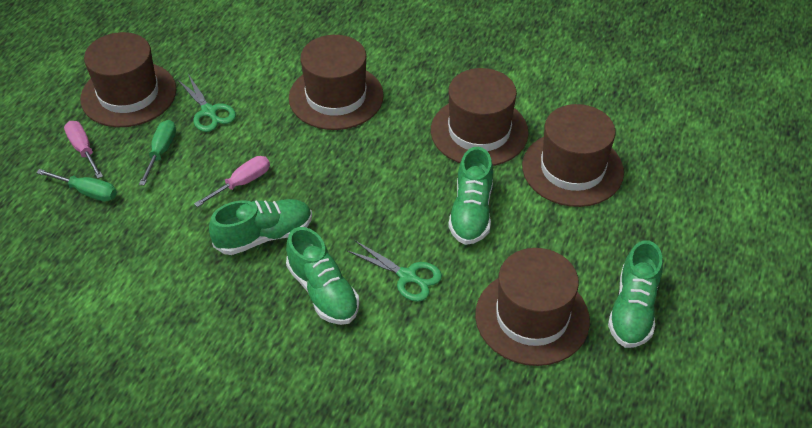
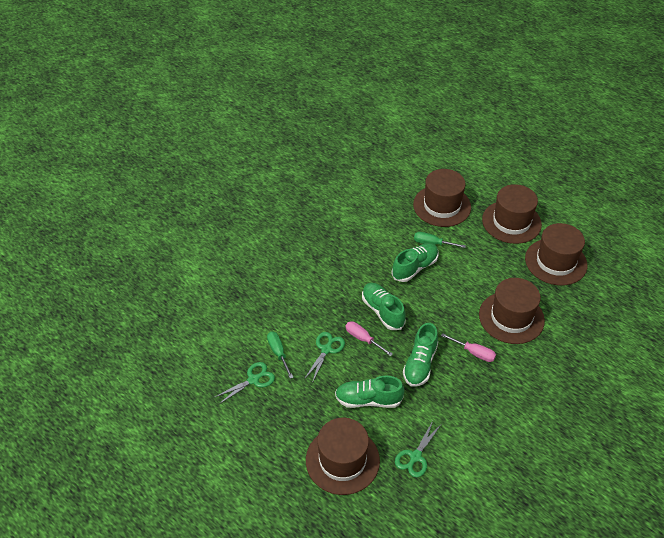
green scissors: 2 -> 3

